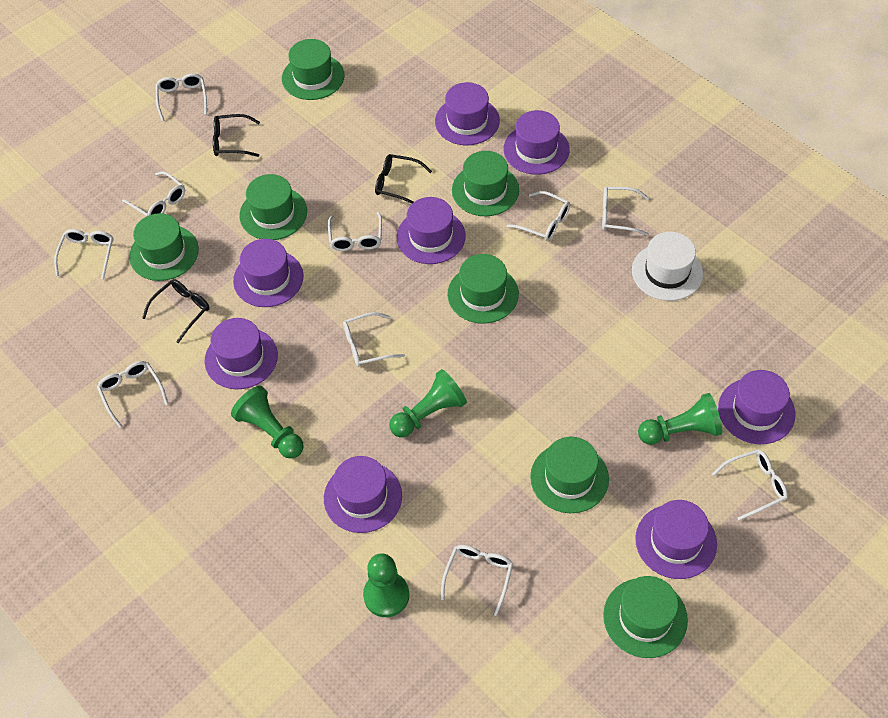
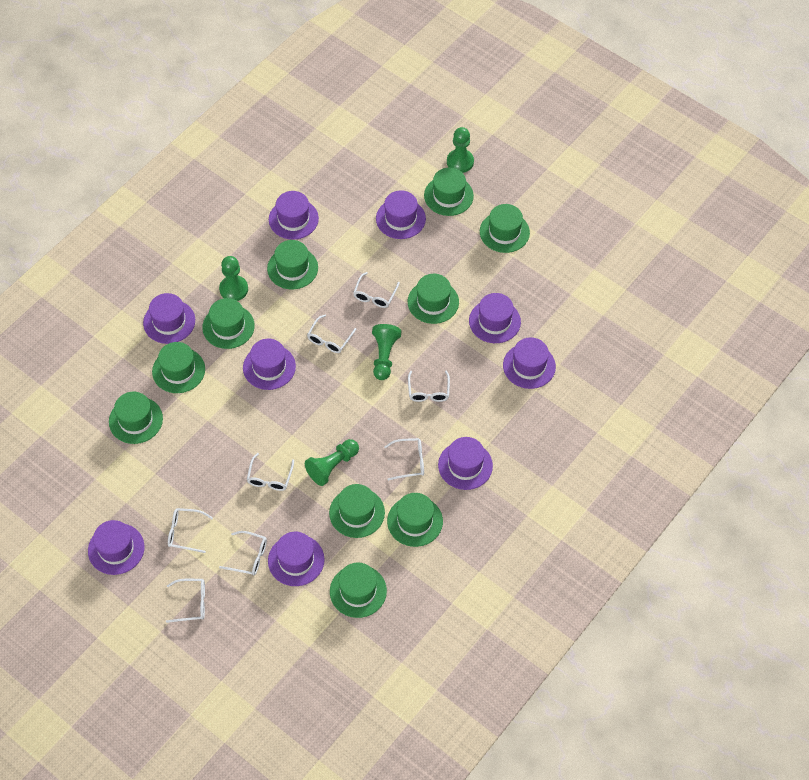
black glasses: 3 -> 0
green hat: 7 -> 10
purple hat: 8 -> 9
white glasses: 10 -> 8
white hat: 1 -> 0

